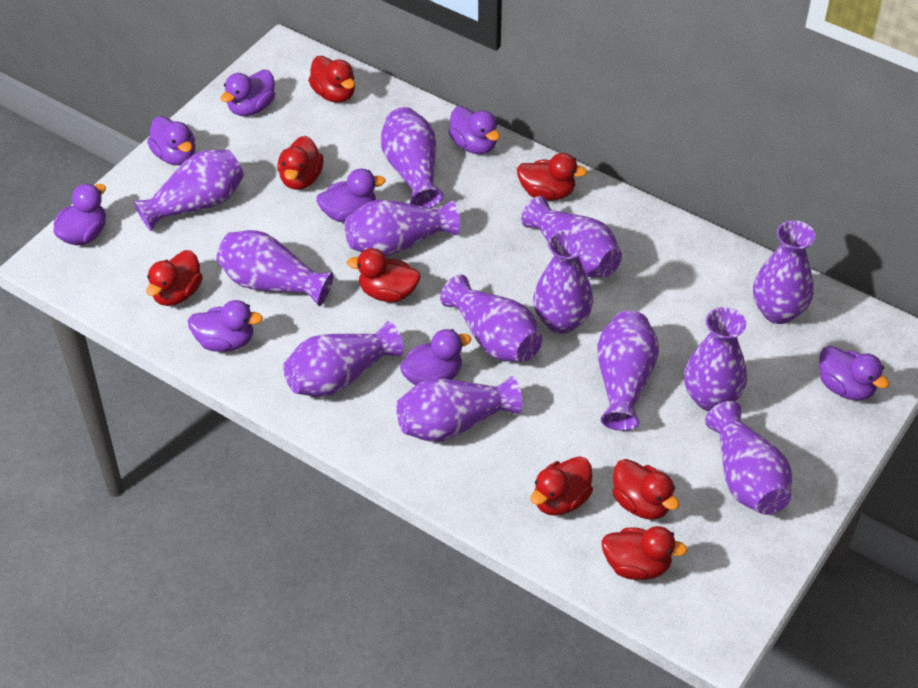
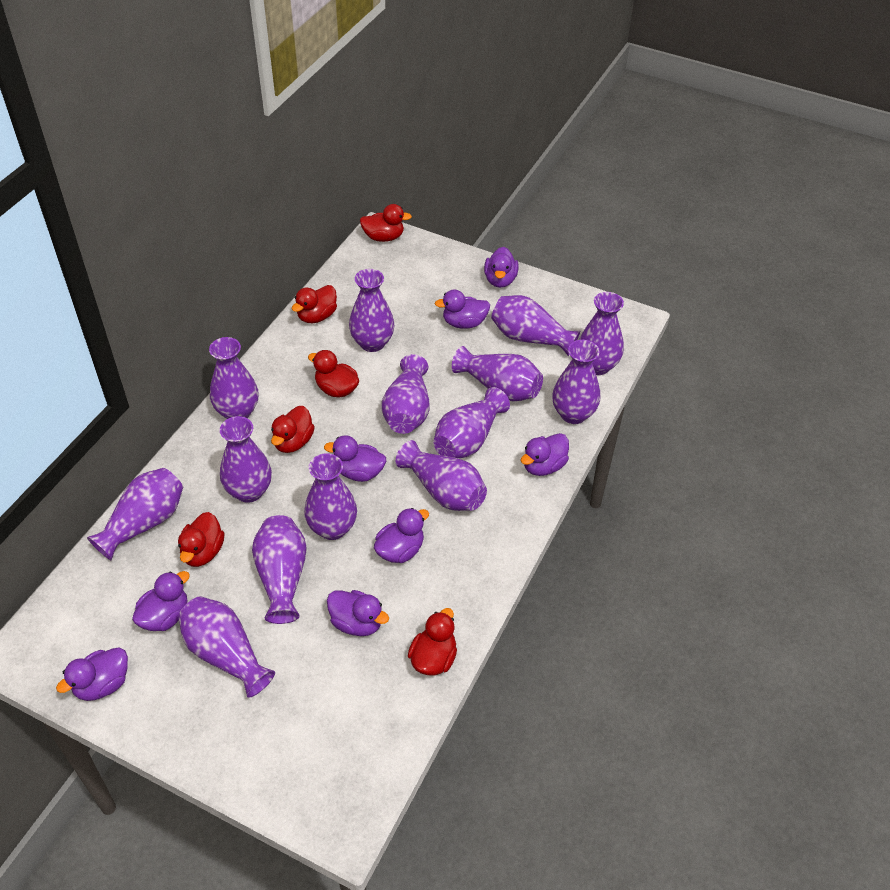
purple vase: 13 -> 14
red duck: 8 -> 6

